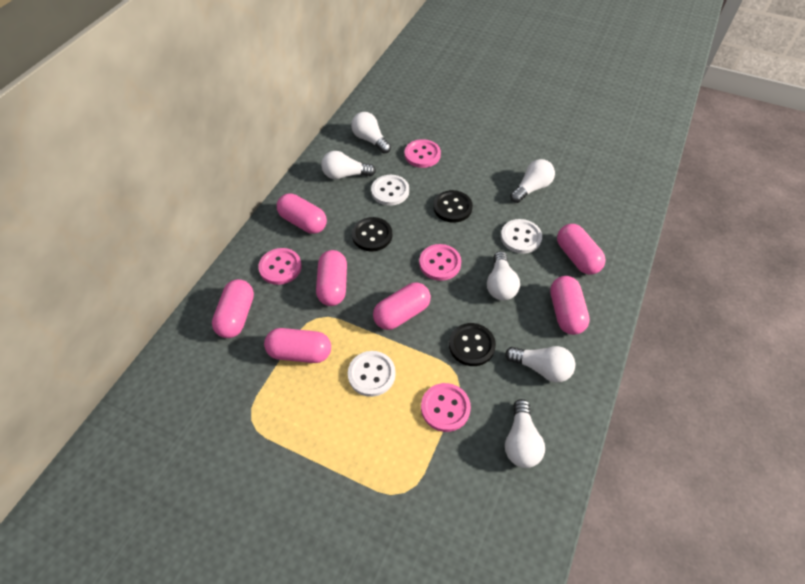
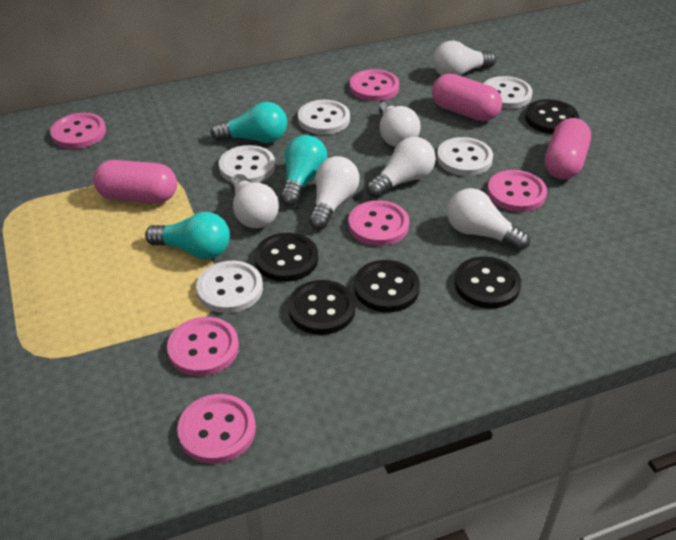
black button: 3 -> 5
pink button: 4 -> 6
pink capsule: 7 -> 3
turquoise light bulb: 0 -> 3
white button: 3 -> 5

